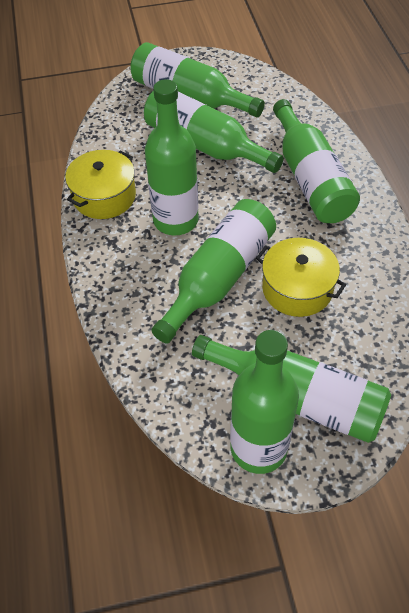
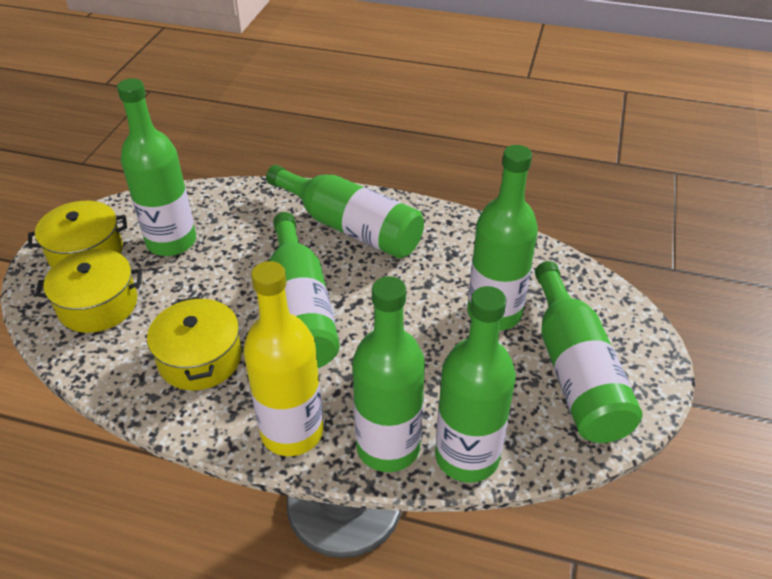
yellow bottle: 0 -> 1
yellow pot: 2 -> 3

